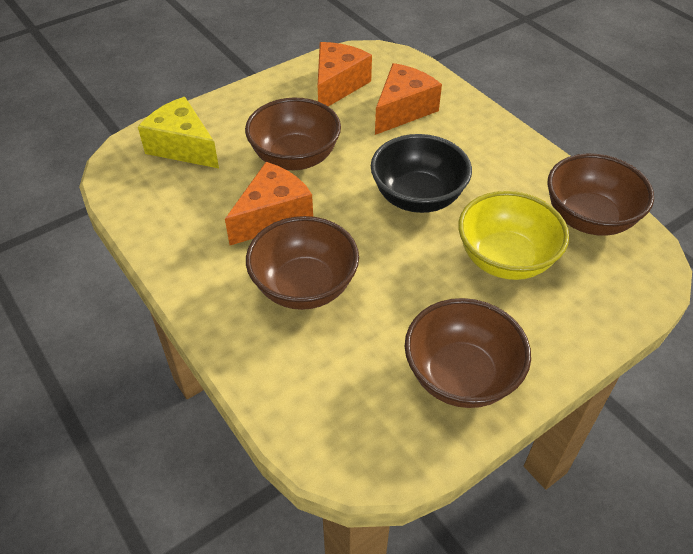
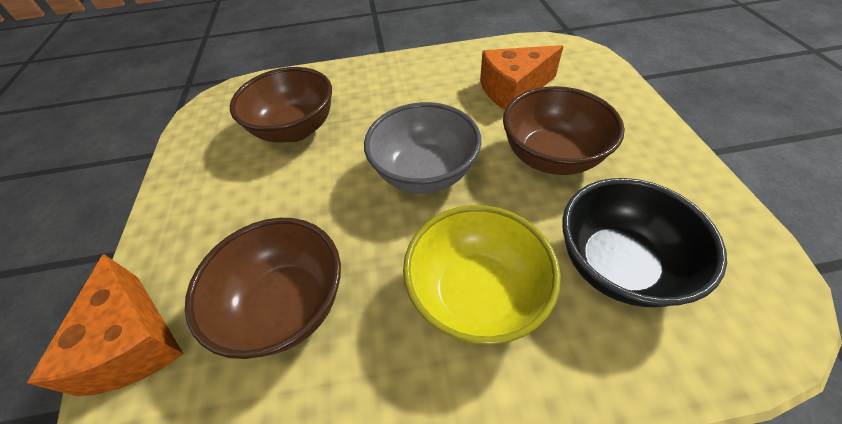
brown bowl: 4 -> 3
grey bowl: 0 -> 1
orange cheese: 3 -> 2
yellow cheese: 1 -> 0

